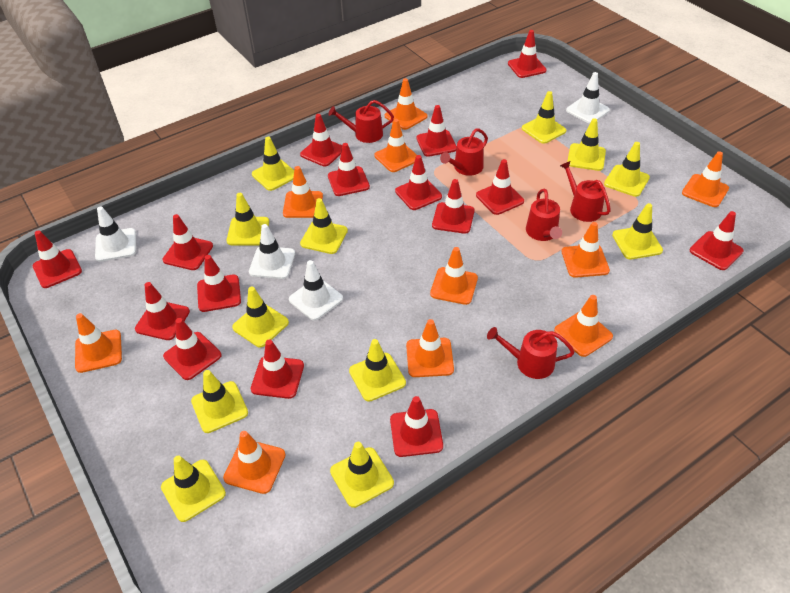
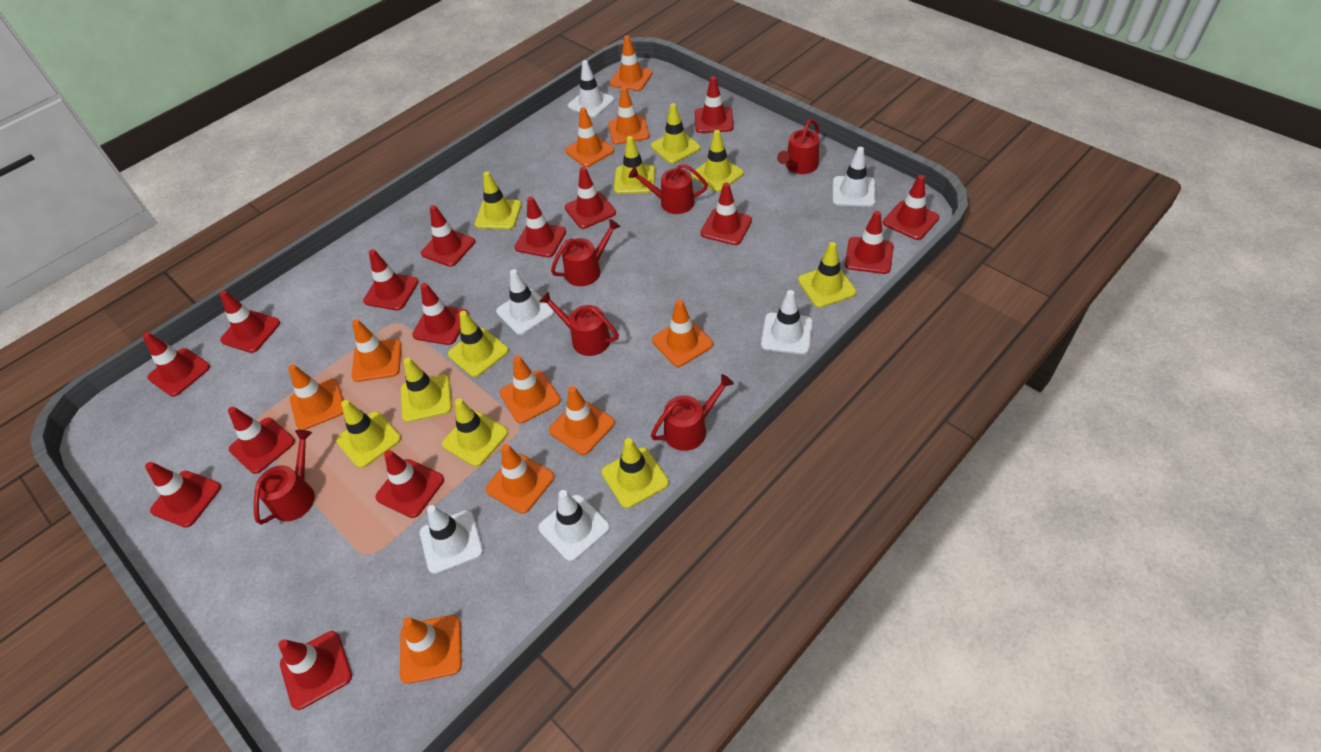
red watering can: 5 -> 6
white traffic cone: 4 -> 6
yellow traffic cone: 12 -> 10

